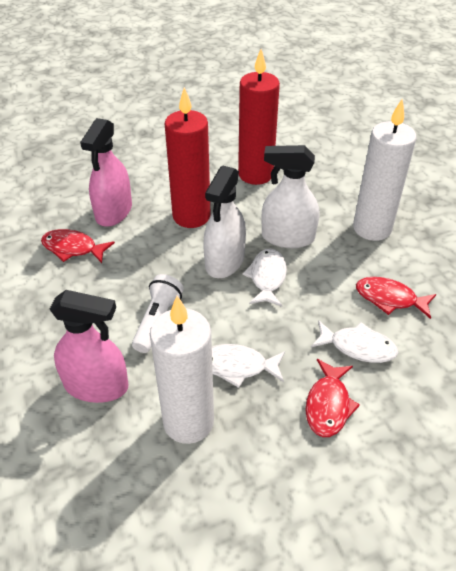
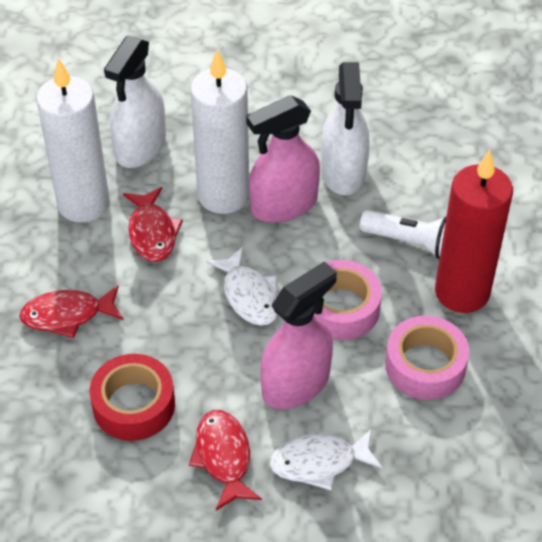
pink tape: 0 -> 2
red candle: 2 -> 1
red tape: 0 -> 1
white fish: 3 -> 2

